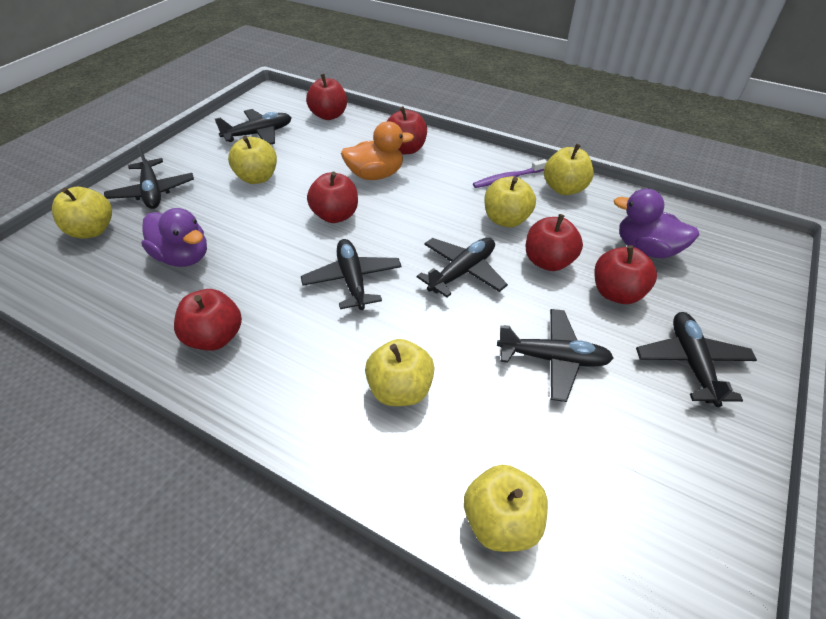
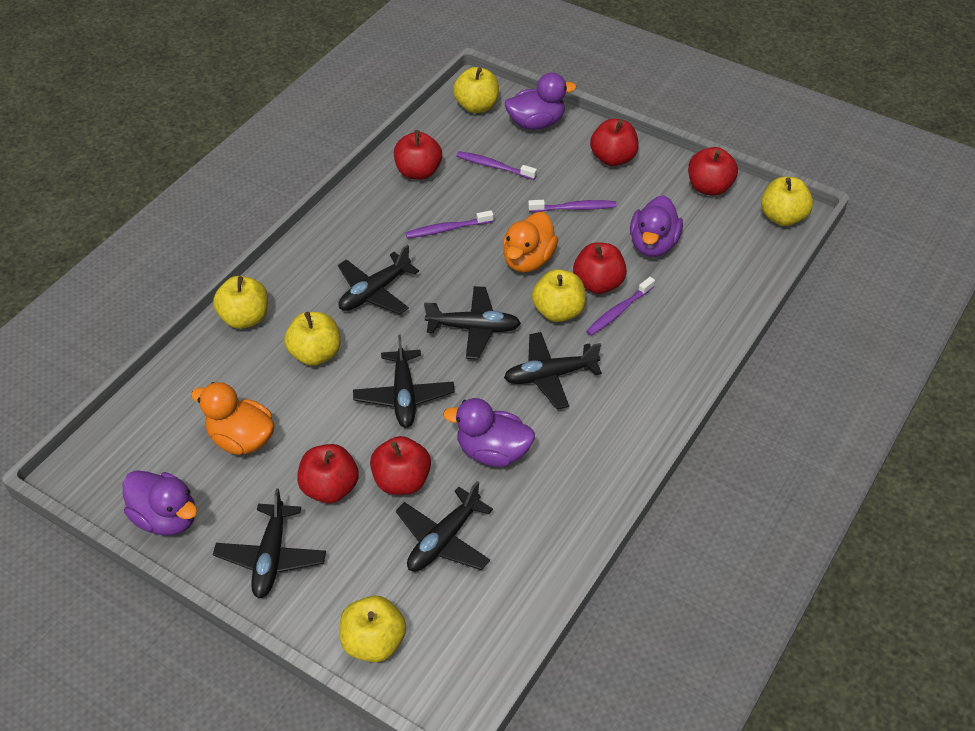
orange duck: 1 -> 2
purple duck: 2 -> 4
purple toothbrush: 1 -> 4

